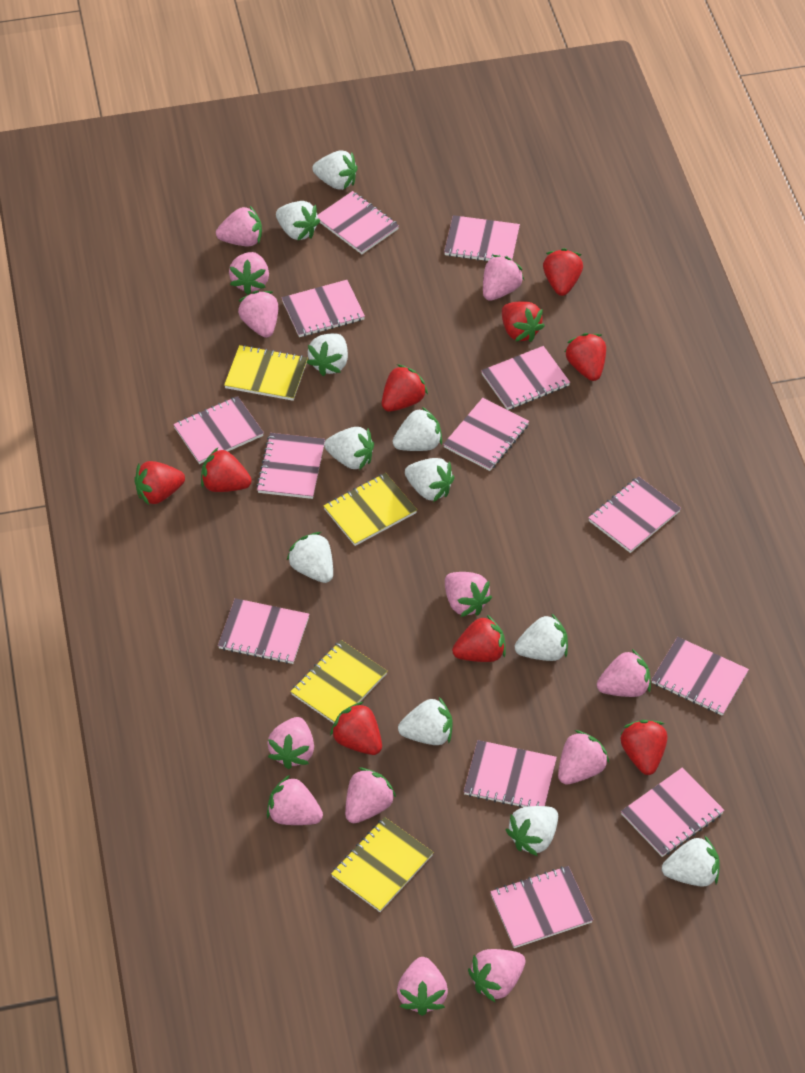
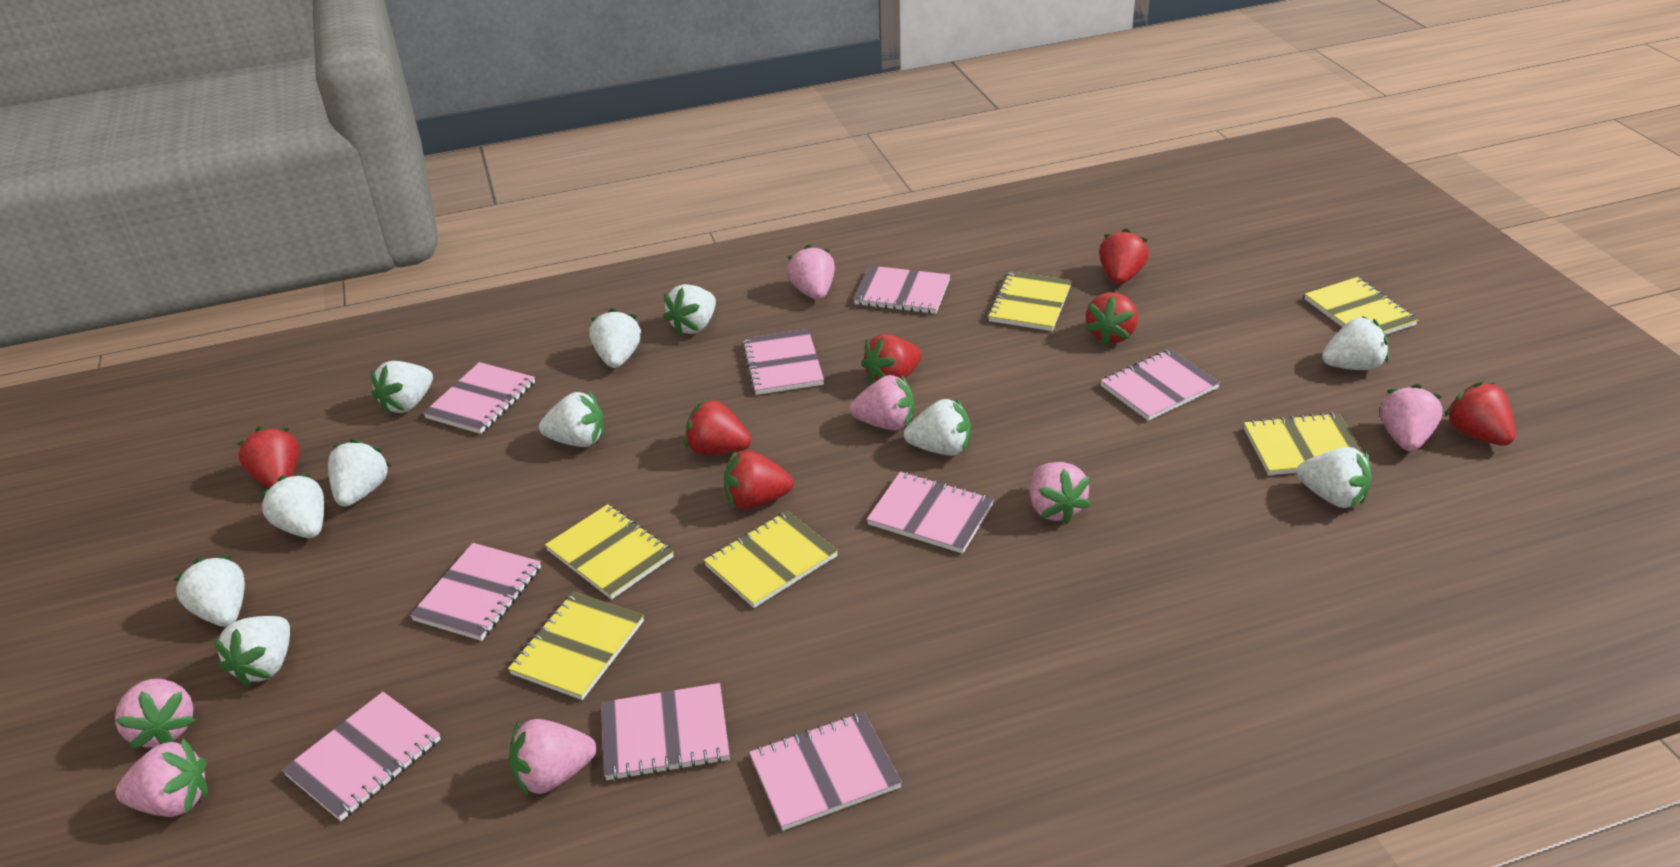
pink notebook: 13 -> 9
pink strawberry: 12 -> 7
red strawberry: 9 -> 7
yellow notebook: 4 -> 6

